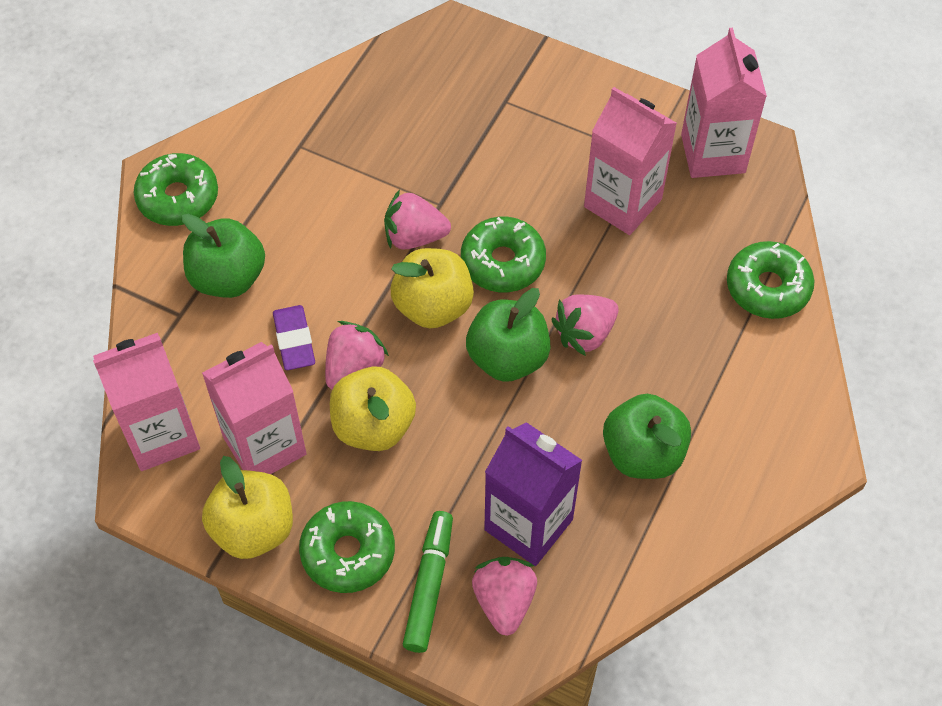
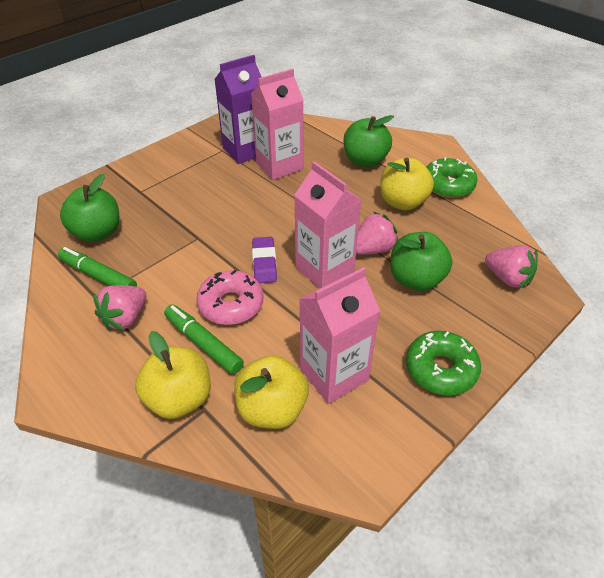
green donut: 4 -> 2
green marker: 1 -> 2
pink carton: 4 -> 3
pink donut: 0 -> 1
pink strawberry: 4 -> 3

